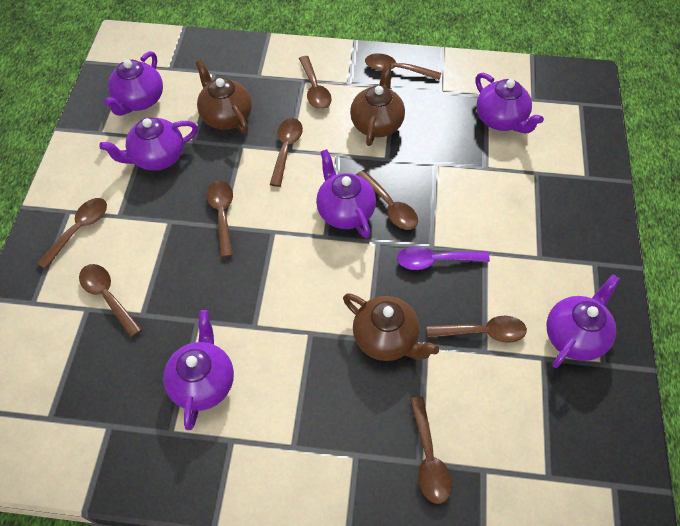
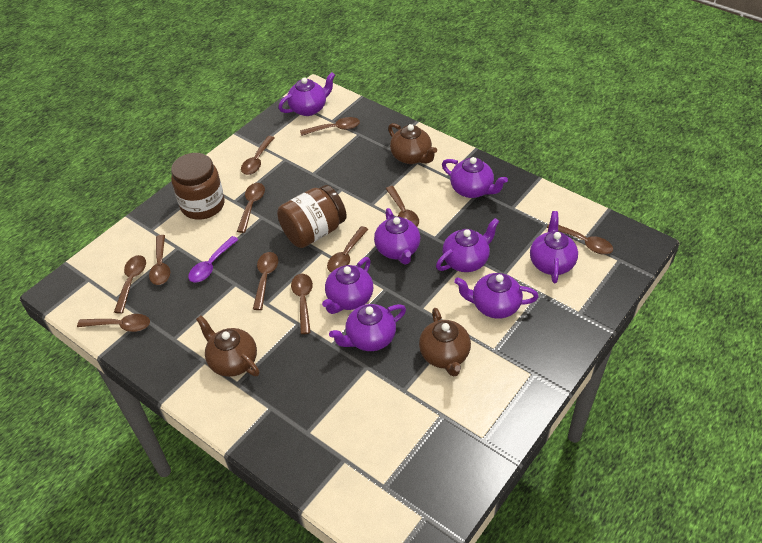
brown jar: 0 -> 2
brown spoon: 9 -> 11
purple teapot: 6 -> 8

